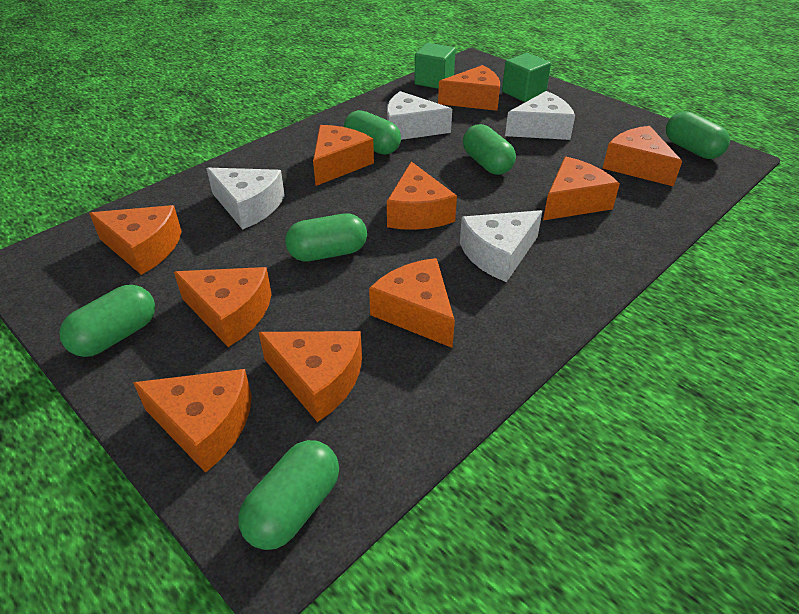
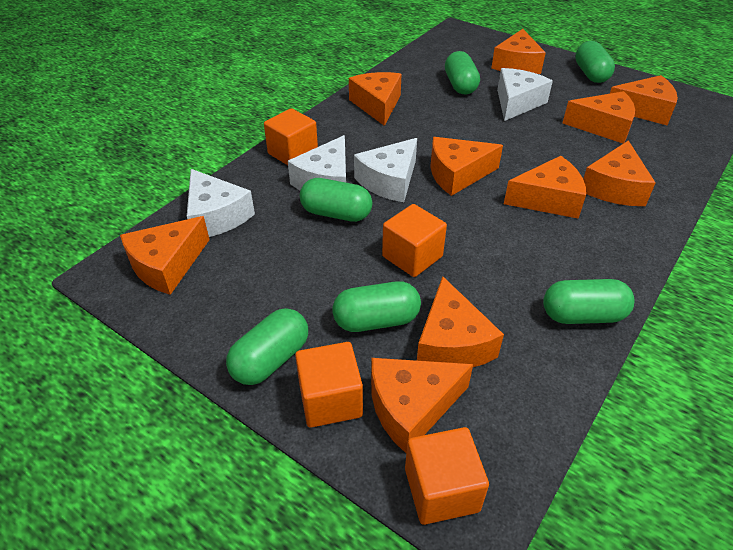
green cube: 2 -> 0
orange cube: 0 -> 4

